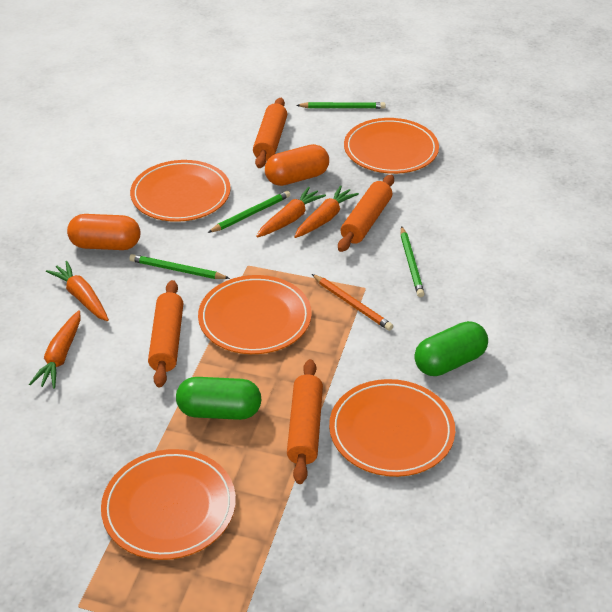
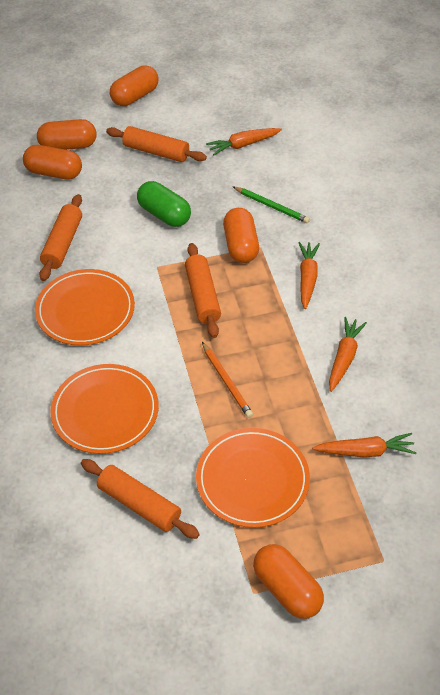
green capsule: 2 -> 1
green pencil: 4 -> 1
orange capsule: 2 -> 5
orange plate: 5 -> 3

